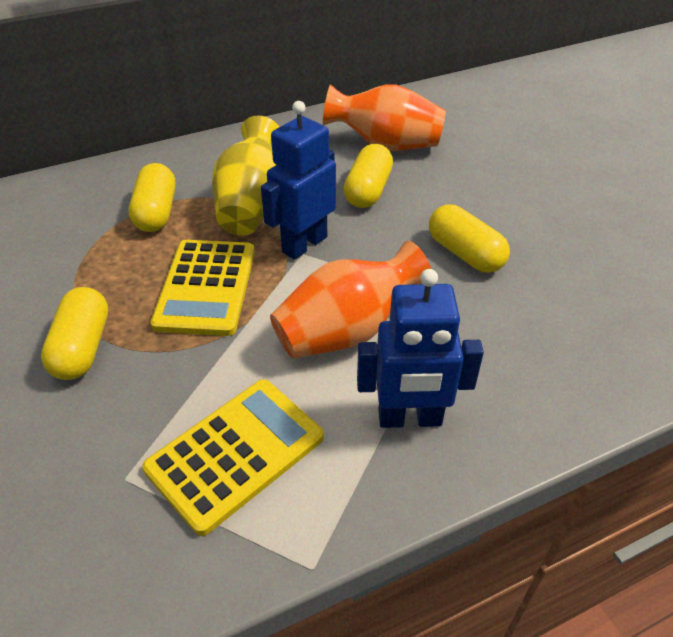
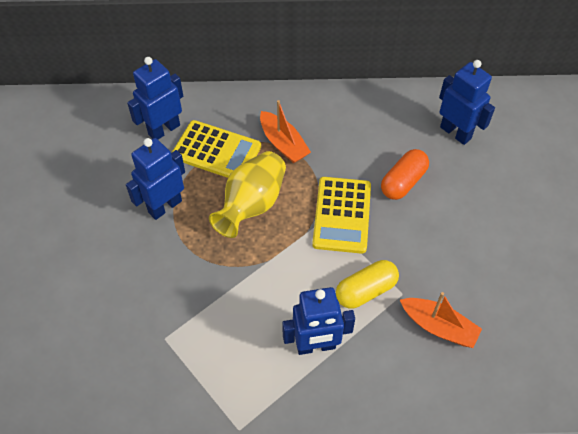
blue robot: 2 -> 4
orange boat: 0 -> 2
orange capsule: 0 -> 1
orange vase: 2 -> 0
yellow capsule: 4 -> 1

